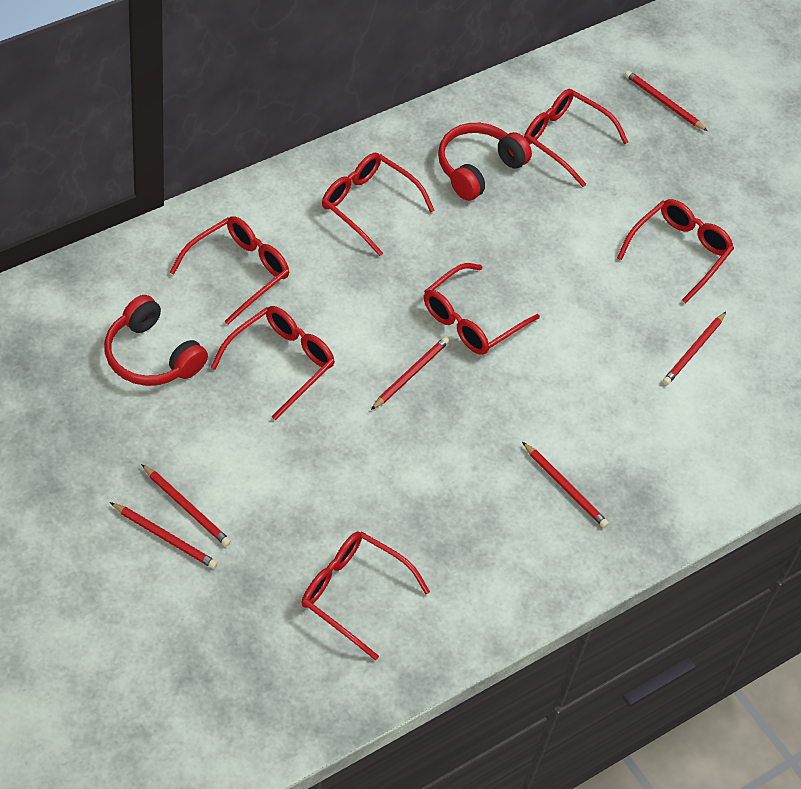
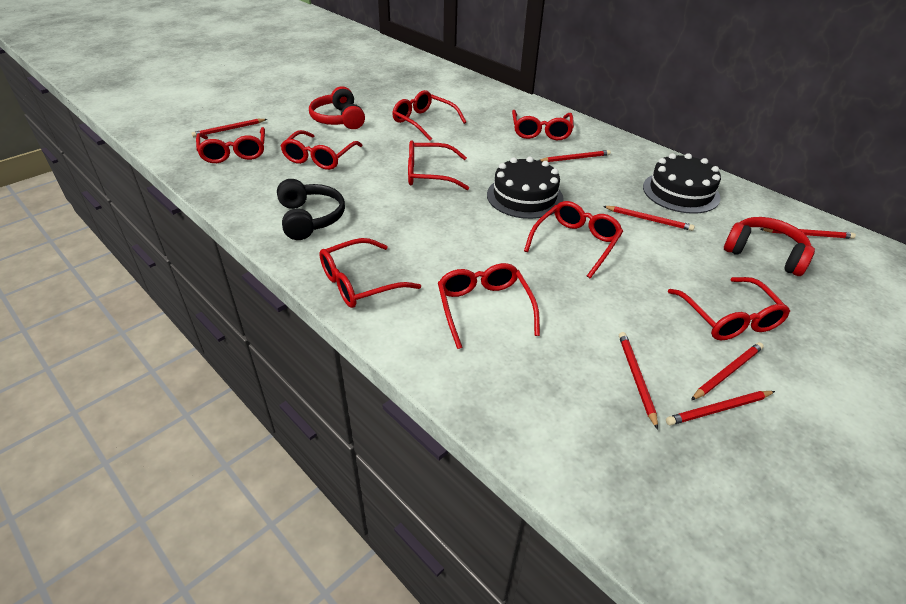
black cake: 0 -> 2
black headphones: 0 -> 1
red glasses: 7 -> 9
red pencil: 6 -> 7

